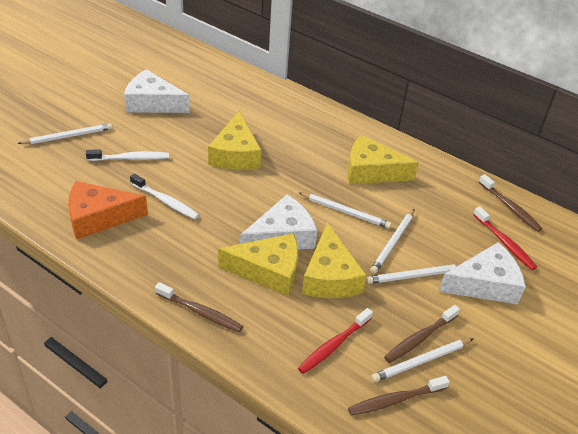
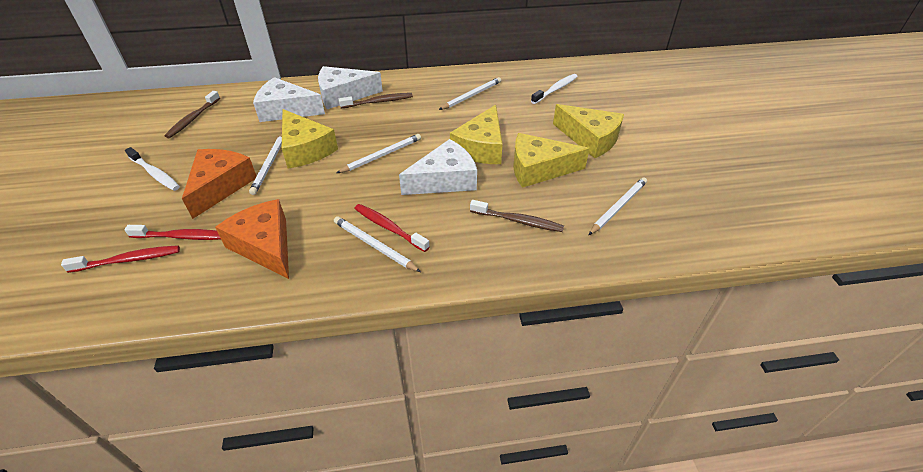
brown toothbrush: 4 -> 3
orange cheese: 1 -> 2
red toothbrush: 2 -> 3

